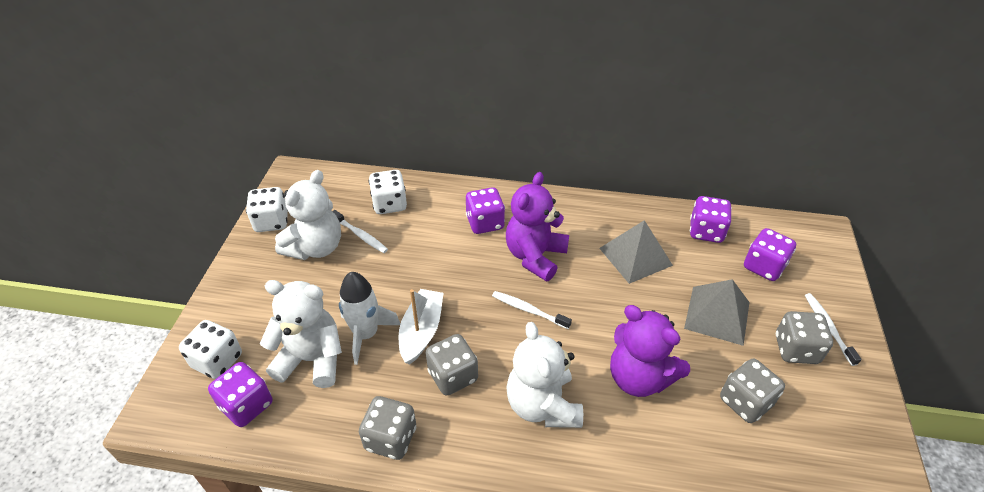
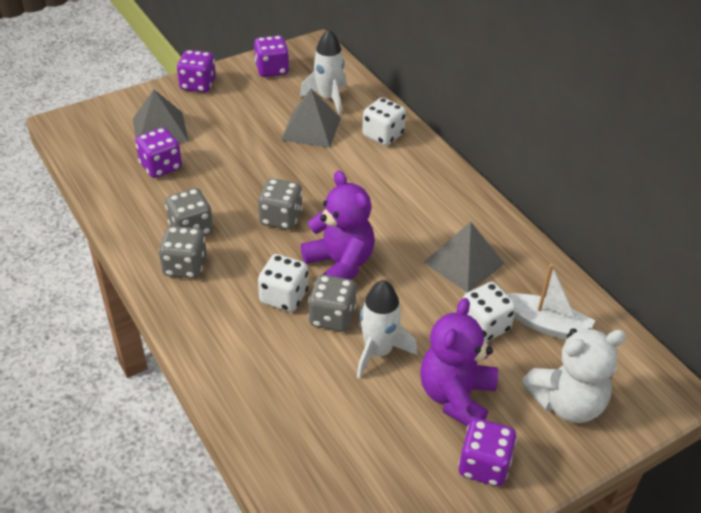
grey pyramid: 2 -> 3
white rocket: 1 -> 2
white teddy bear: 3 -> 1
white toothbrush: 3 -> 0

